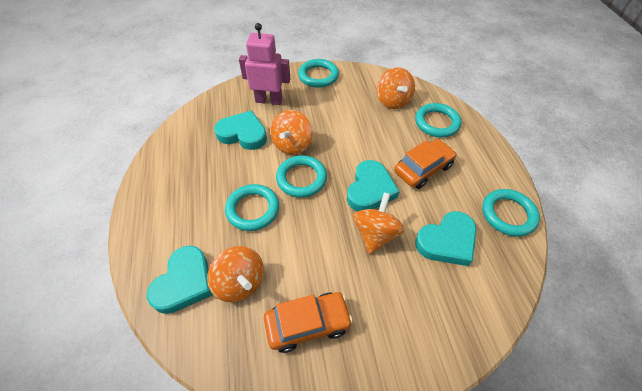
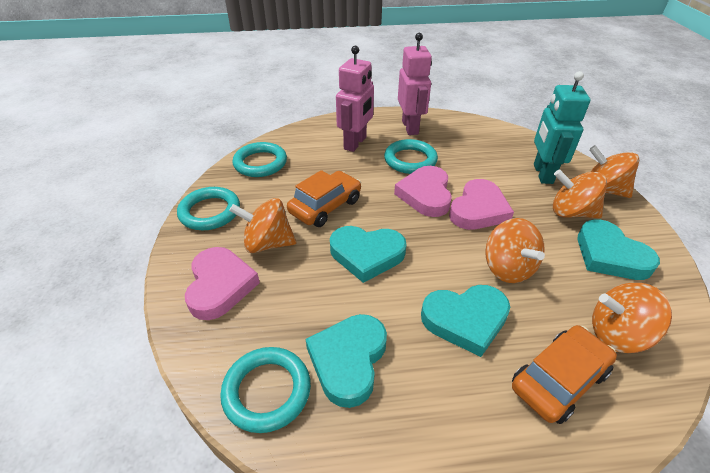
orange spinning top: 4 -> 5
pink heart: 0 -> 3
pink robot: 1 -> 2
turquoise ring: 5 -> 4
turquoise robot: 0 -> 1

